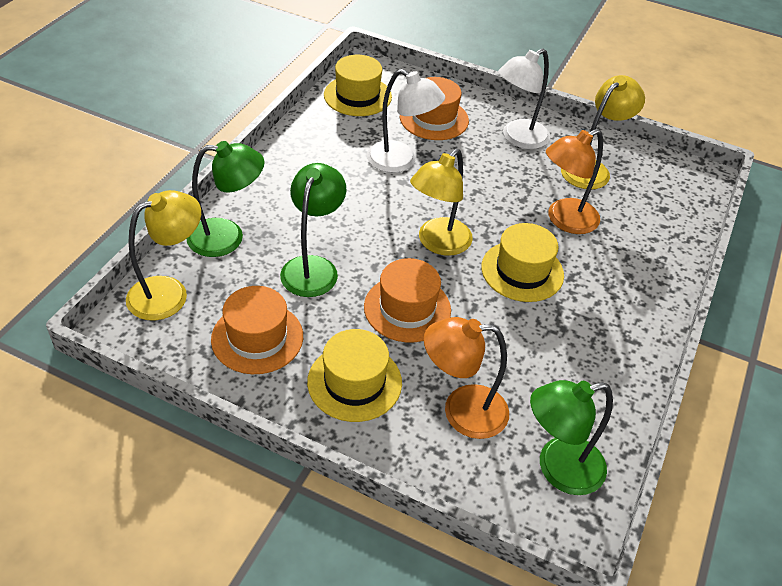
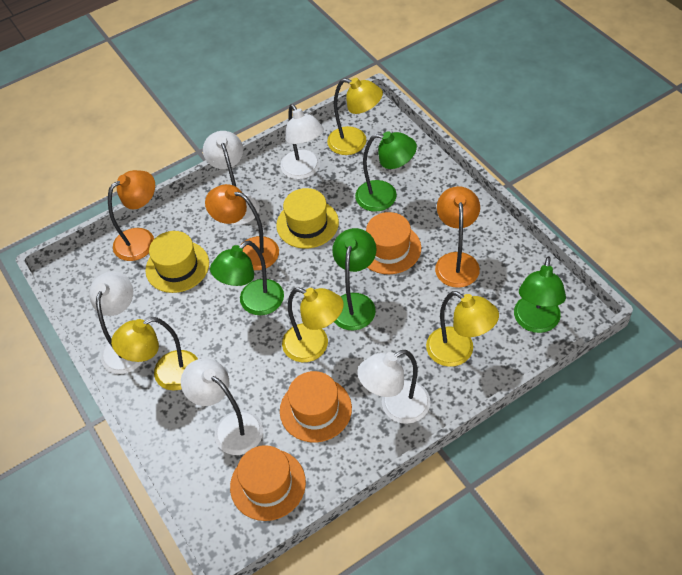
green lamp: 3 -> 4
orange lamp: 2 -> 3
white lamp: 2 -> 5
yellow hat: 3 -> 2
yellow lamp: 3 -> 4

